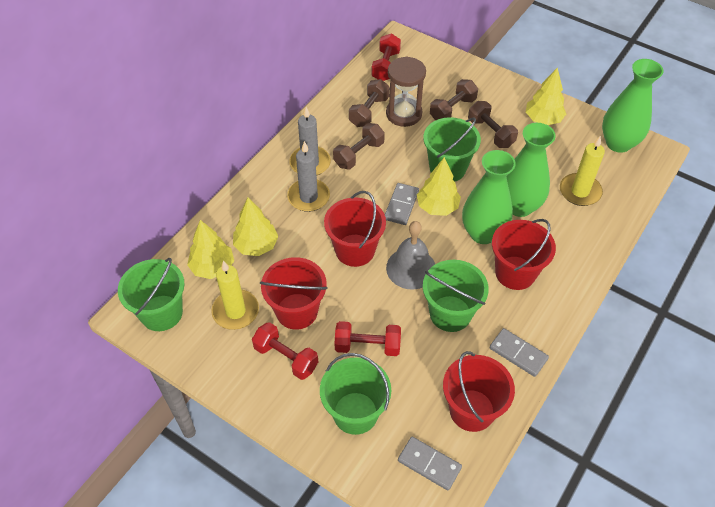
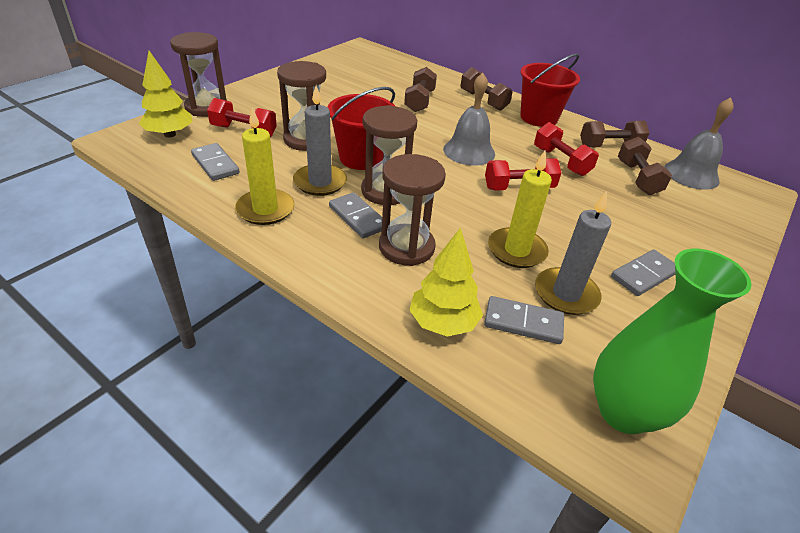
brown hourglass: 1 -> 4
green bucket: 4 -> 0
green vase: 3 -> 1
grey bell: 1 -> 2
grey domino: 3 -> 4
red bucket: 4 -> 2
yellow tree: 4 -> 2

